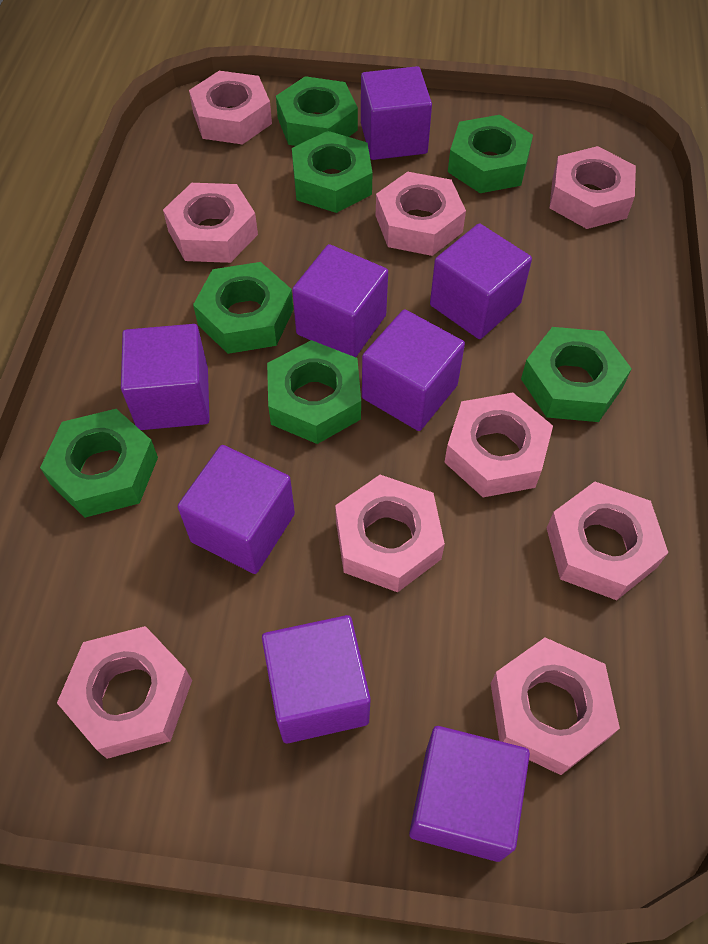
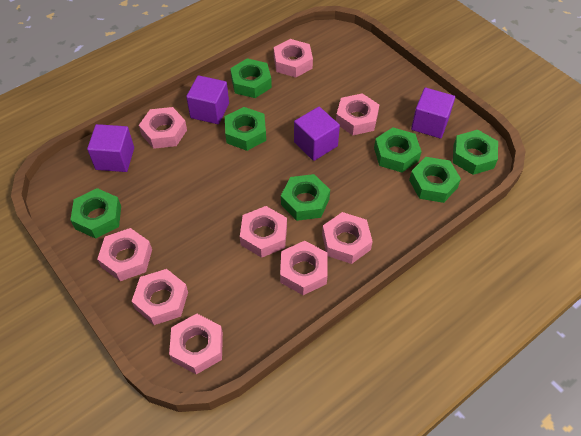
purple cube: 8 -> 4

